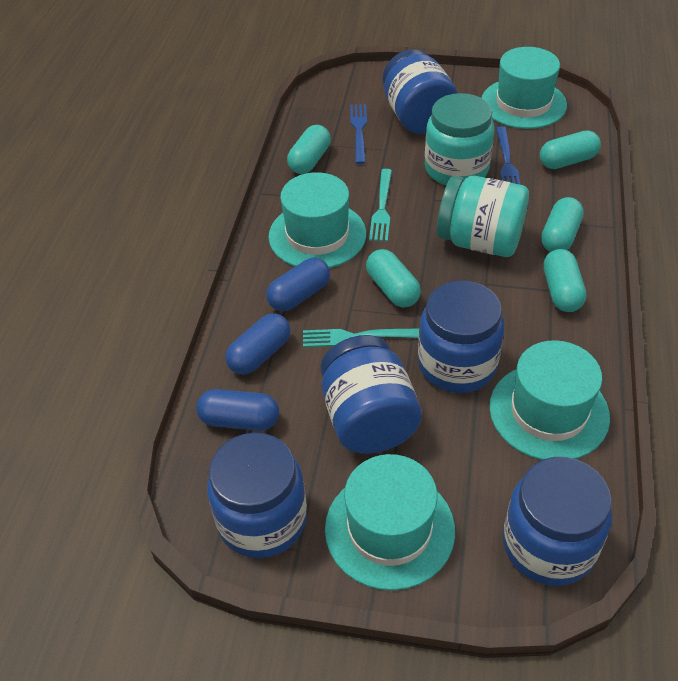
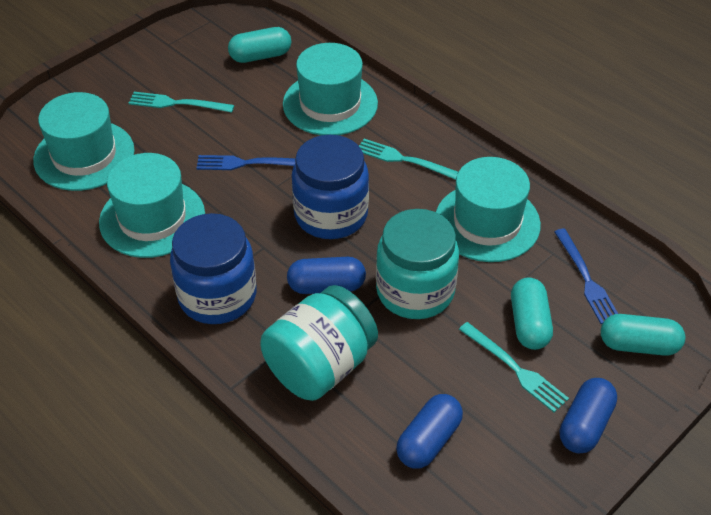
blue jar: 5 -> 2
turquoise capsule: 5 -> 3
turquoise fork: 2 -> 3

